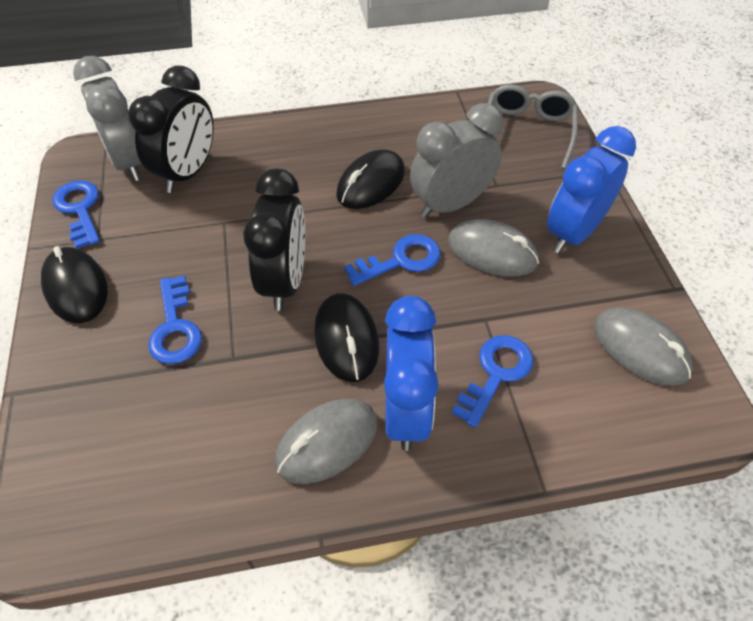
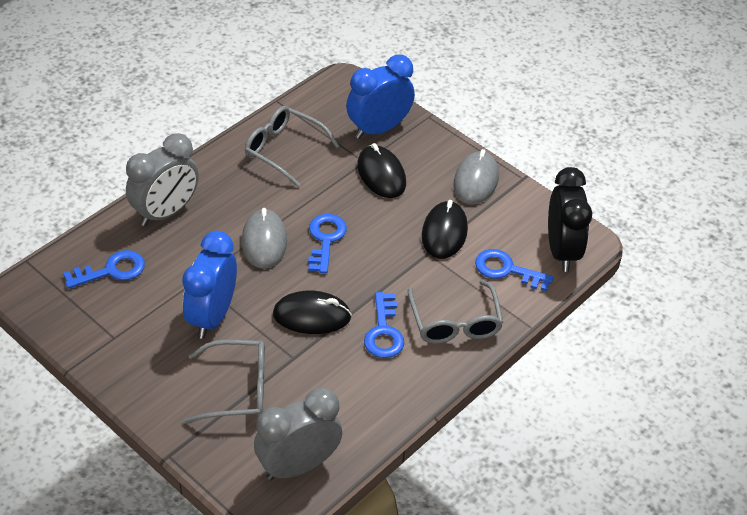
black clock: 2 -> 1
grey glasses: 1 -> 3
grey mouse: 3 -> 2

